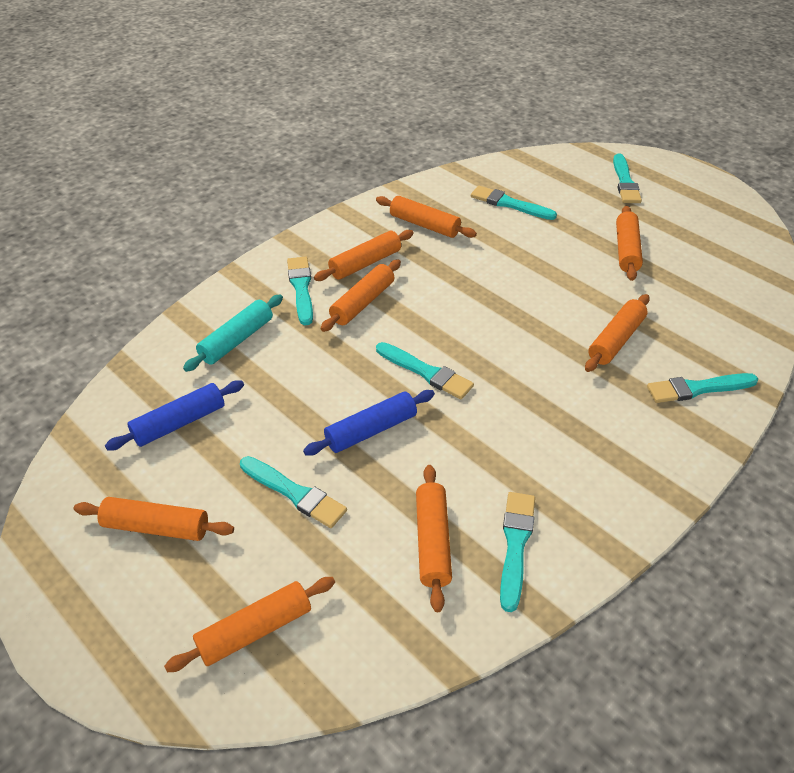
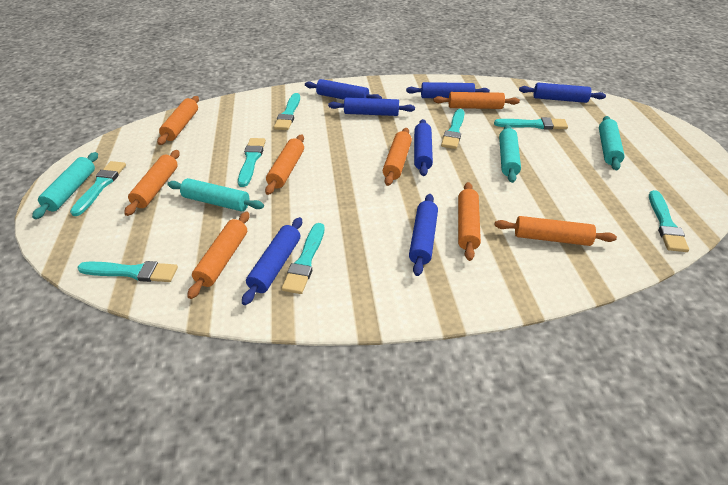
blue rolling pin: 2 -> 7
turquoise brush: 7 -> 8
turquoise rolling pin: 1 -> 4

